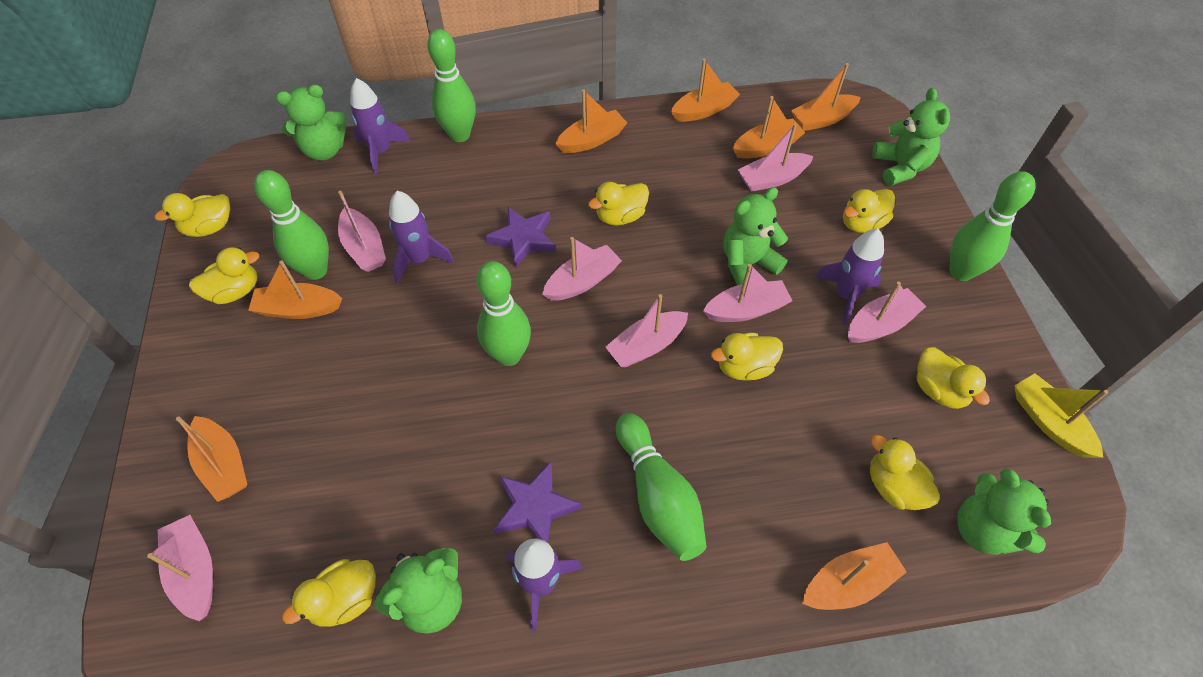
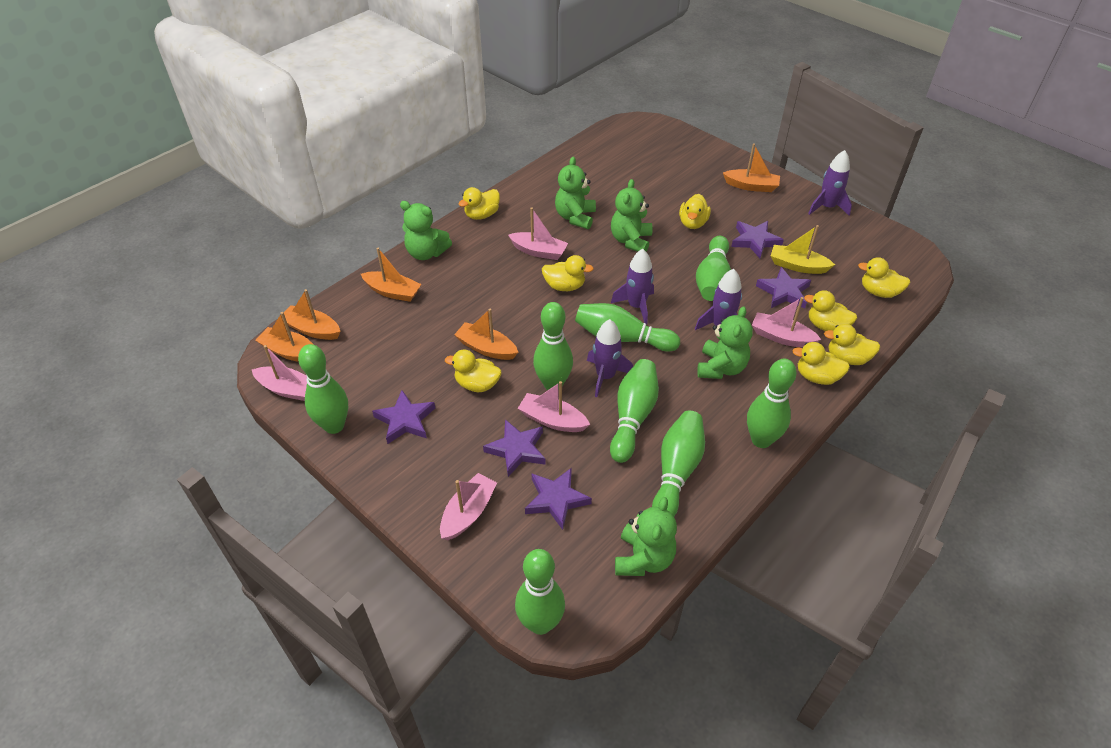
green bowling pin: 5 -> 8
orange boat: 7 -> 5
pink boat: 7 -> 5
purple star: 2 -> 5

